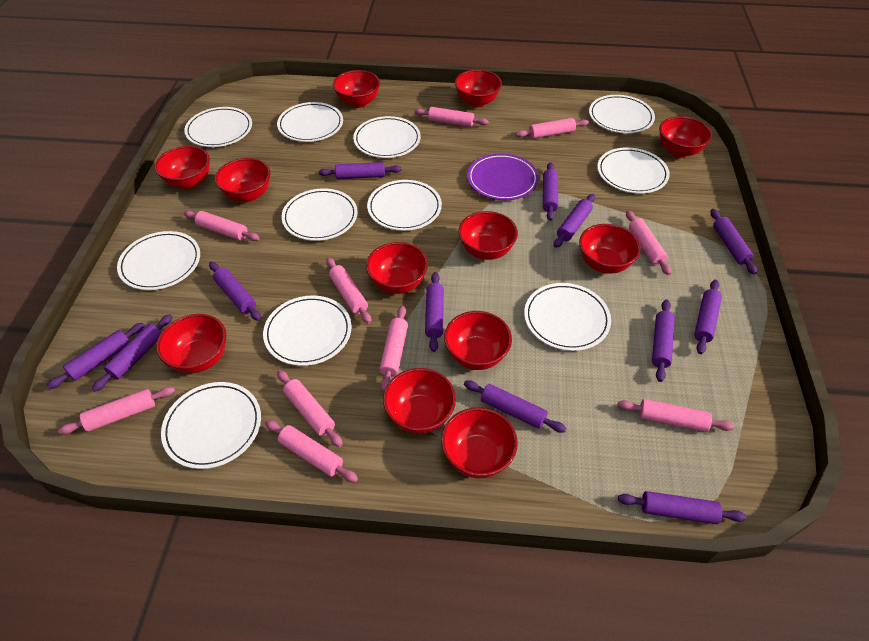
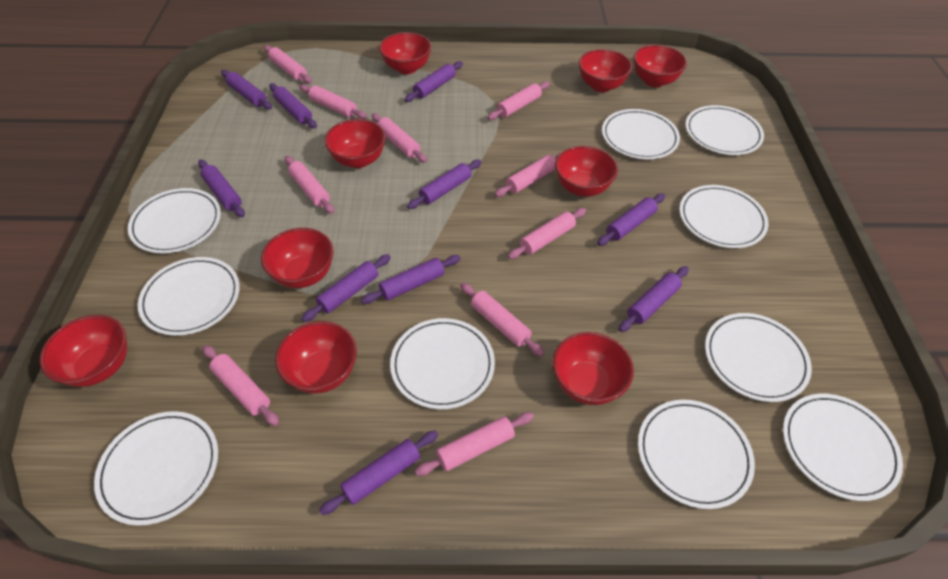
purple plate: 1 -> 0
purple rolling pin: 12 -> 10
red bowl: 12 -> 9
white plate: 11 -> 10

